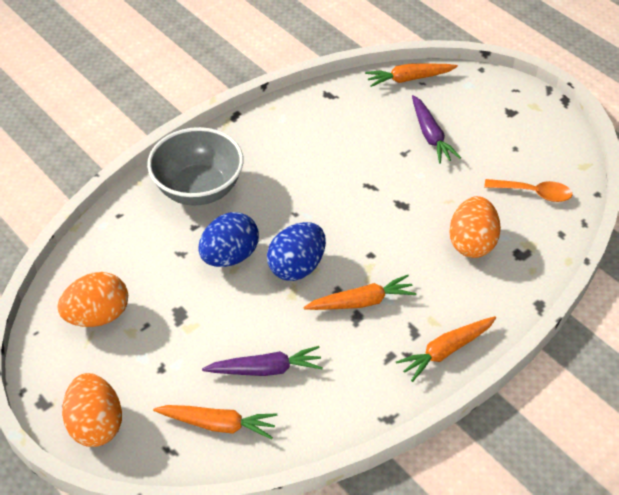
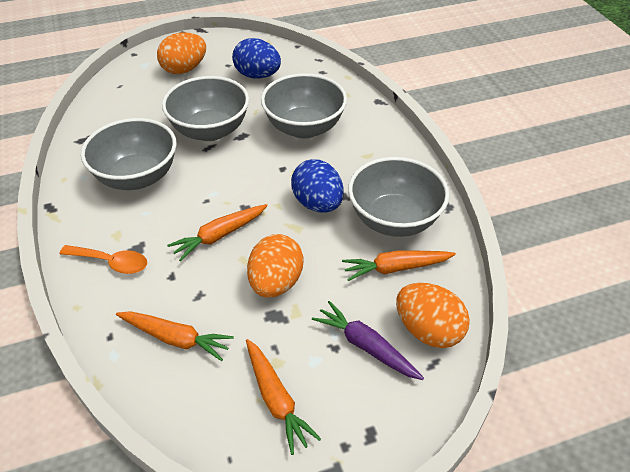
grey bowl: 1 -> 4
purple carrot: 2 -> 1

